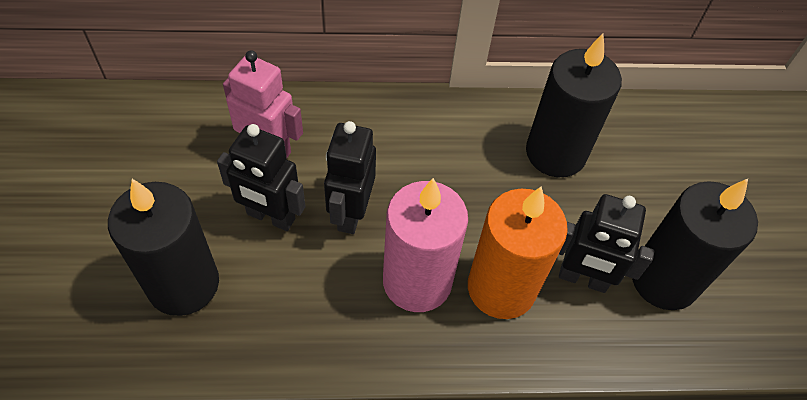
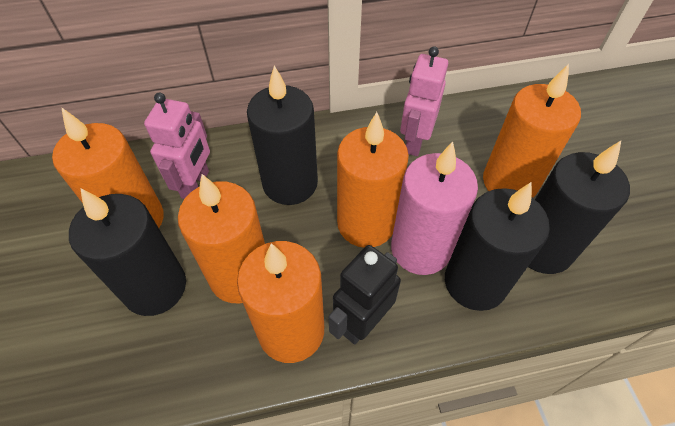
black candle: 3 -> 4
black robot: 3 -> 1
orange candle: 1 -> 5
pink robot: 1 -> 2

